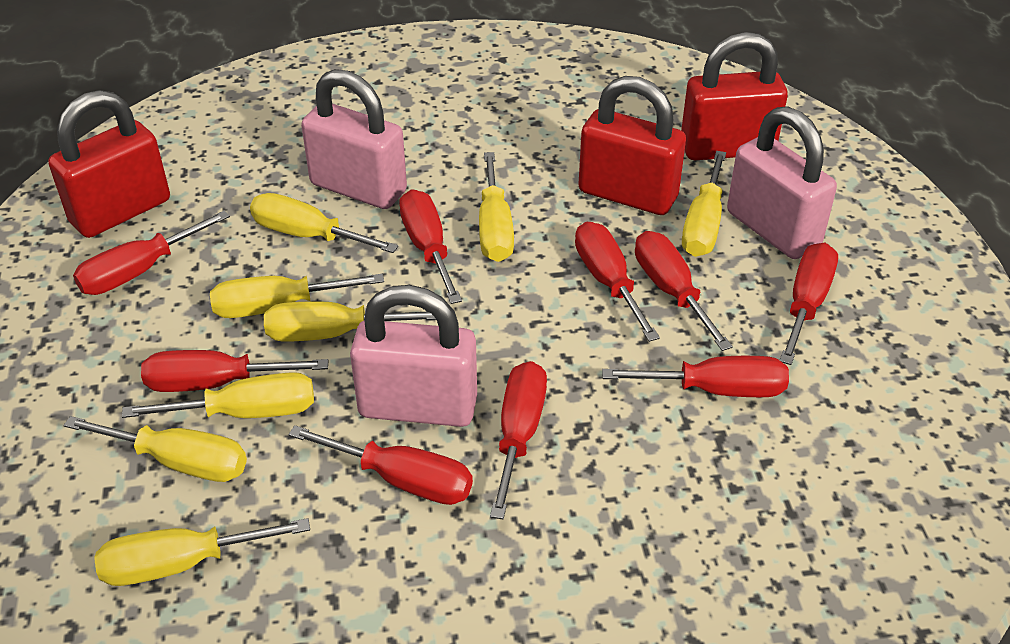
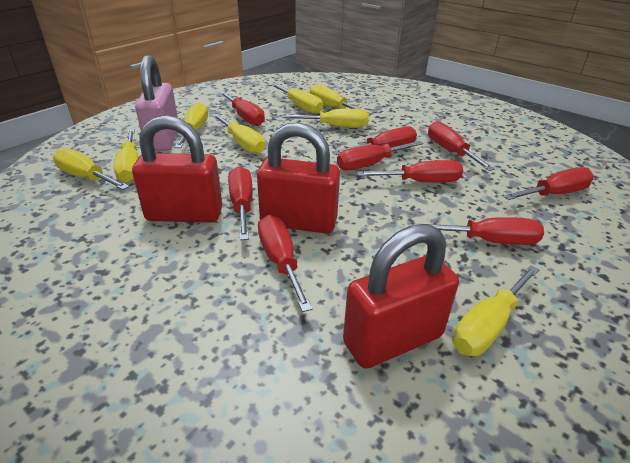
pink padlock: 3 -> 1

